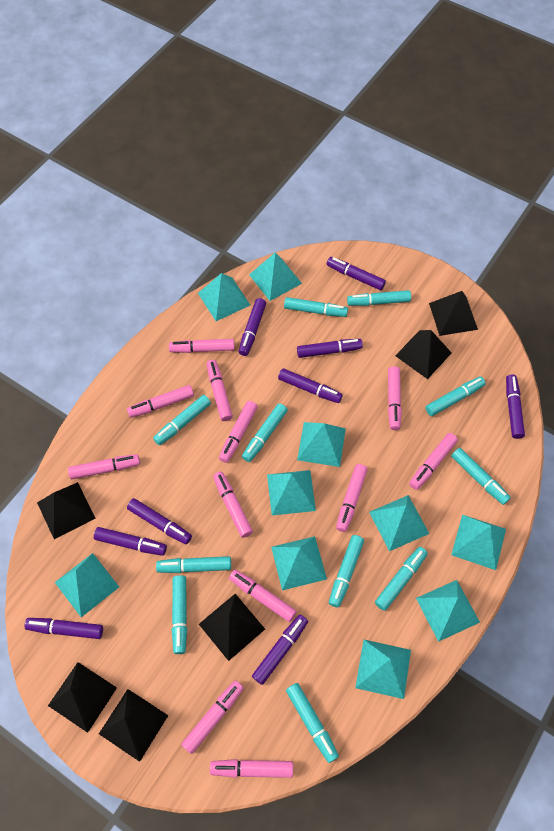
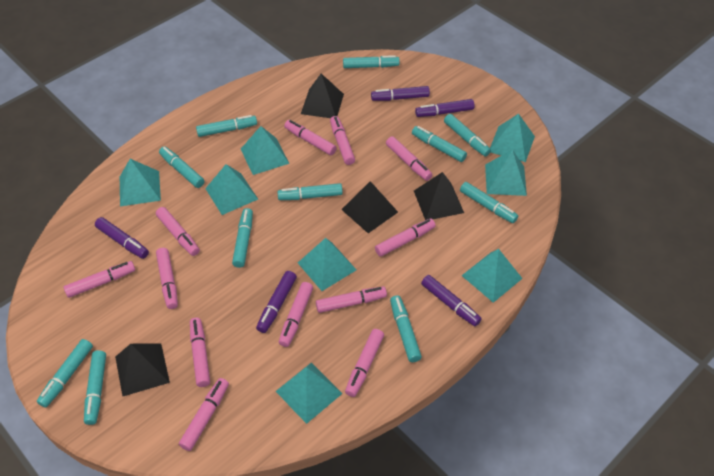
black pyramid: 6 -> 4
purple marker: 9 -> 5
turquoise pyramid: 10 -> 8

